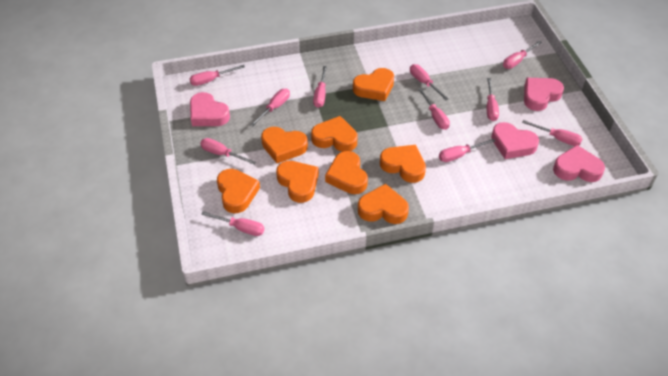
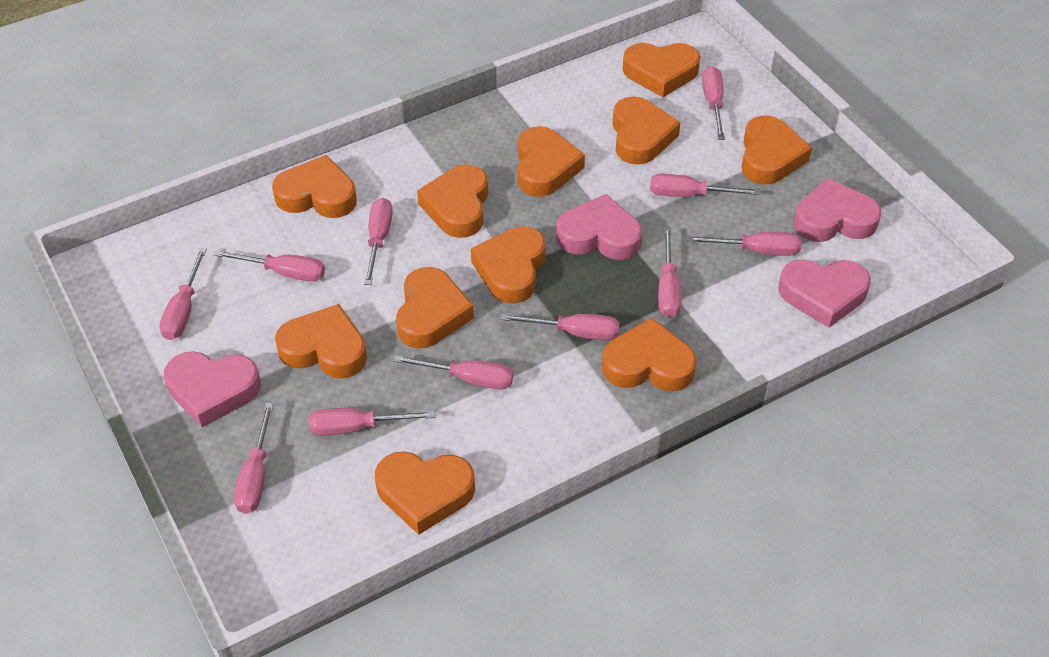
orange heart: 8 -> 11

